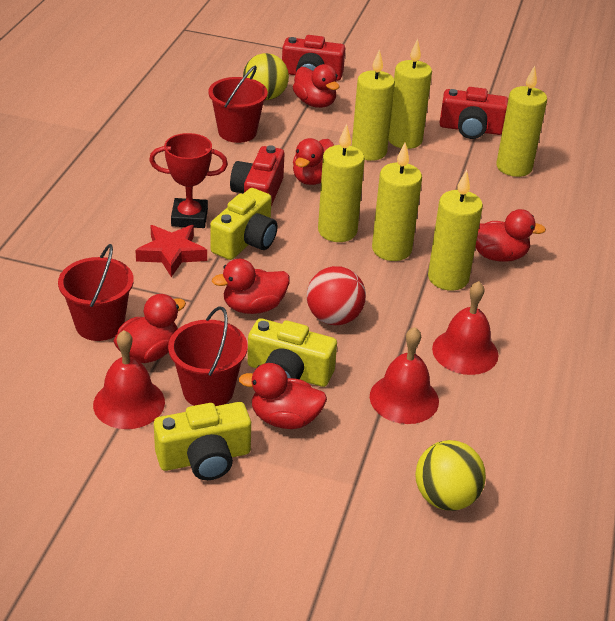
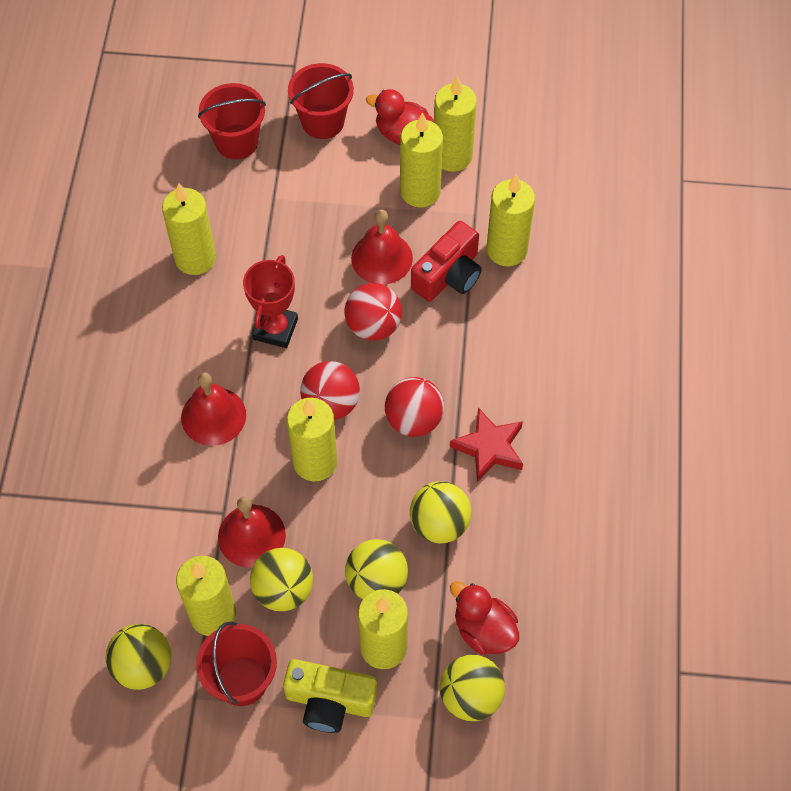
red ball: 1 -> 3
red camera: 3 -> 1
red duck: 6 -> 2
yellow ball: 2 -> 5
yellow camera: 3 -> 1
yellow candle: 6 -> 7

